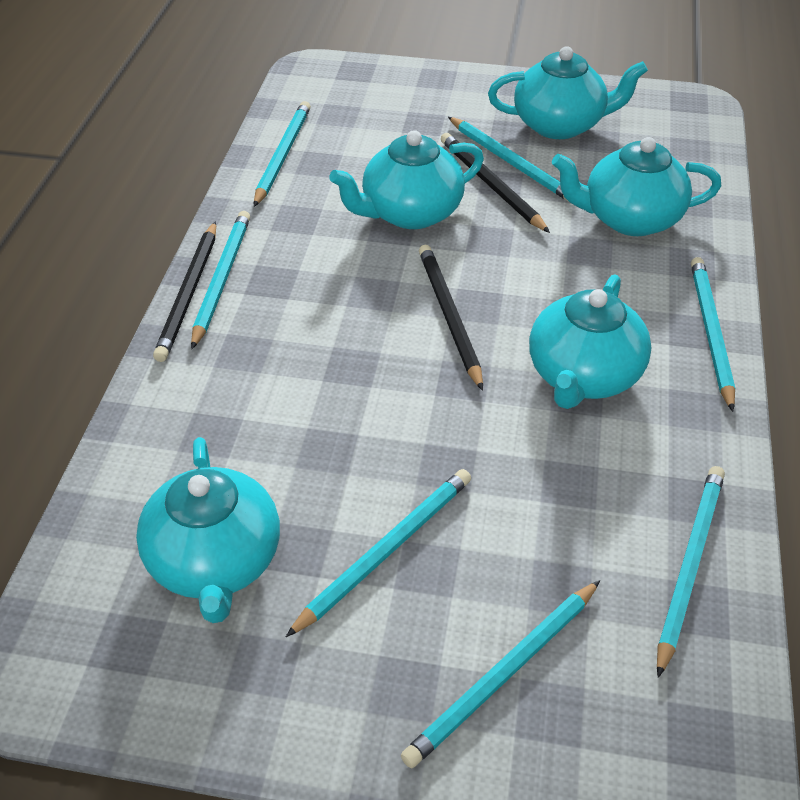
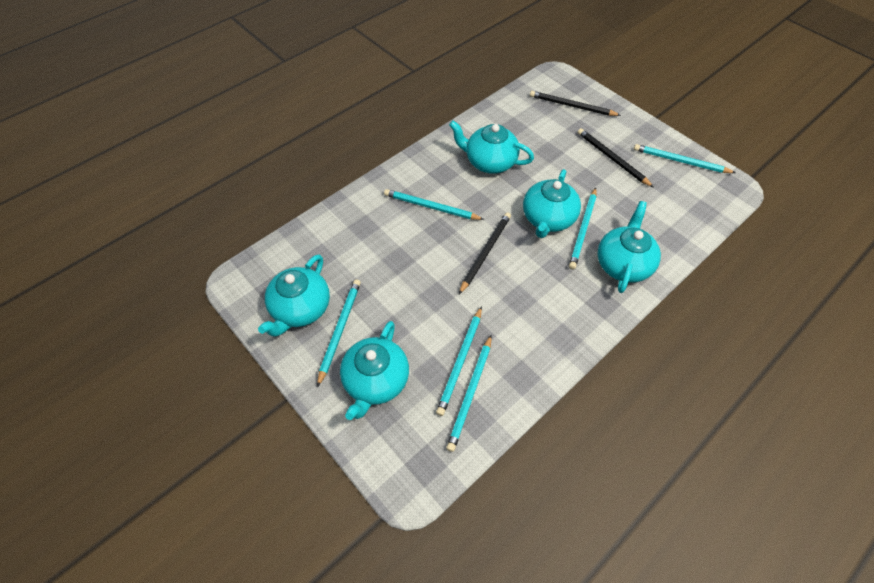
turquoise pencil: 7 -> 6

